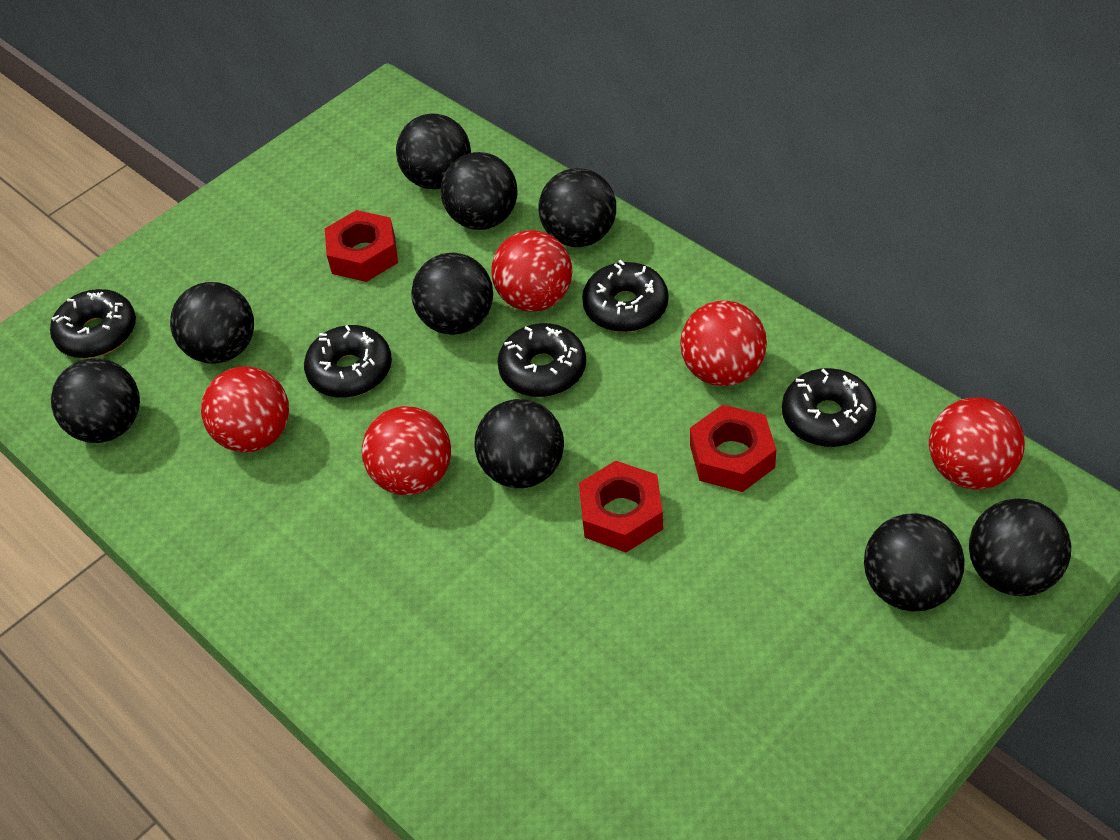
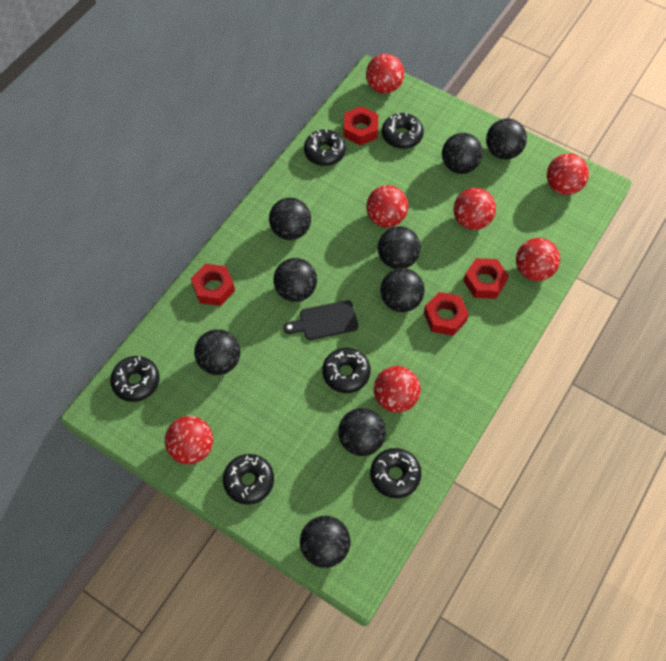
black cutting board: 0 -> 1
black donut: 5 -> 6
red ball: 5 -> 7
red nut: 3 -> 4

